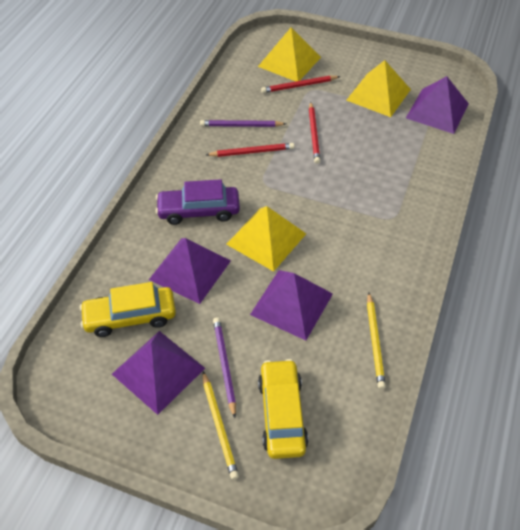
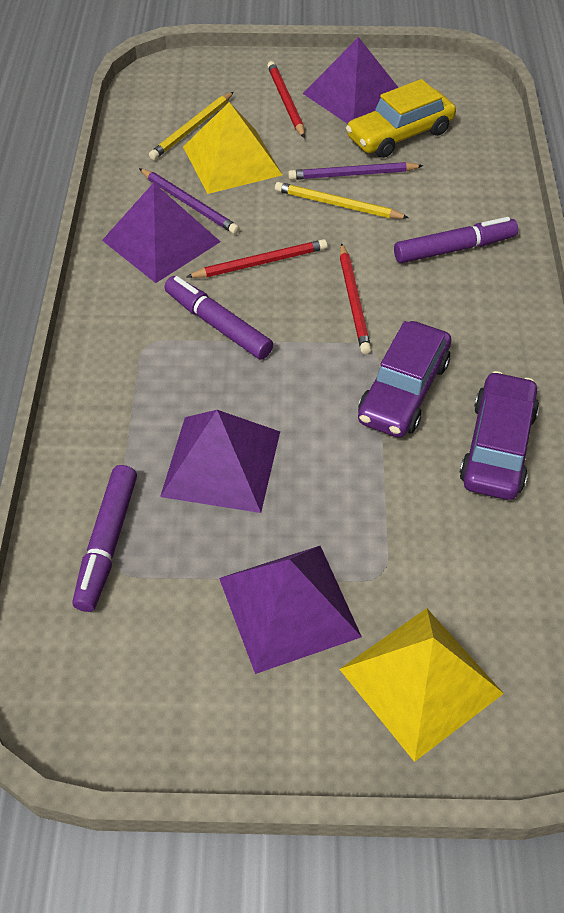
purple car: 1 -> 2
purple marker: 0 -> 3
yellow car: 2 -> 1
yellow pyramid: 3 -> 2

